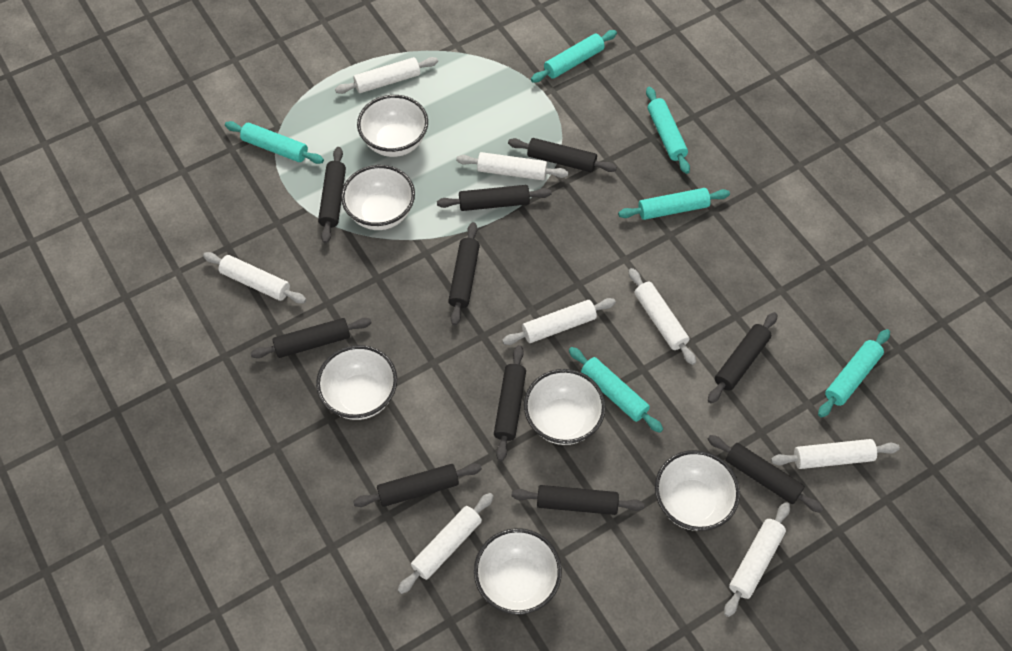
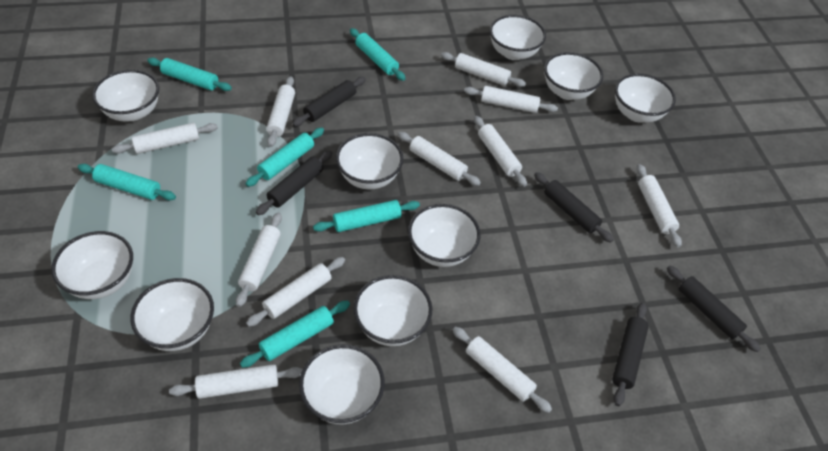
black rolling pin: 10 -> 5
white bowl: 6 -> 10
white rolling pin: 8 -> 11

